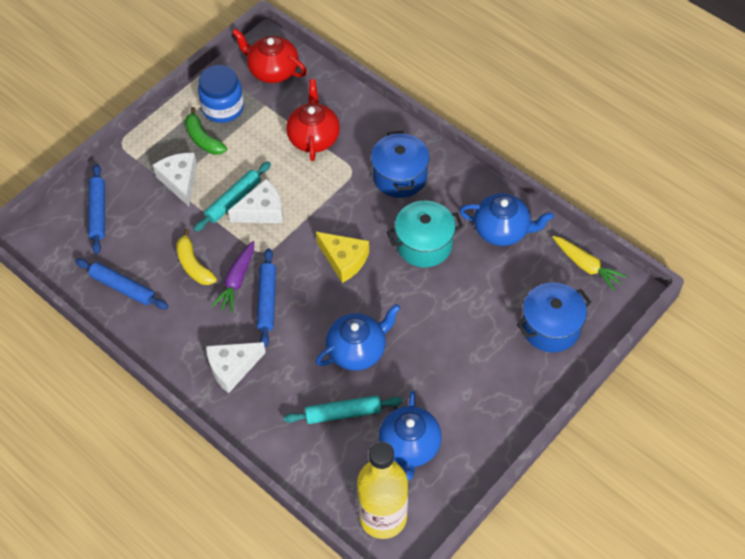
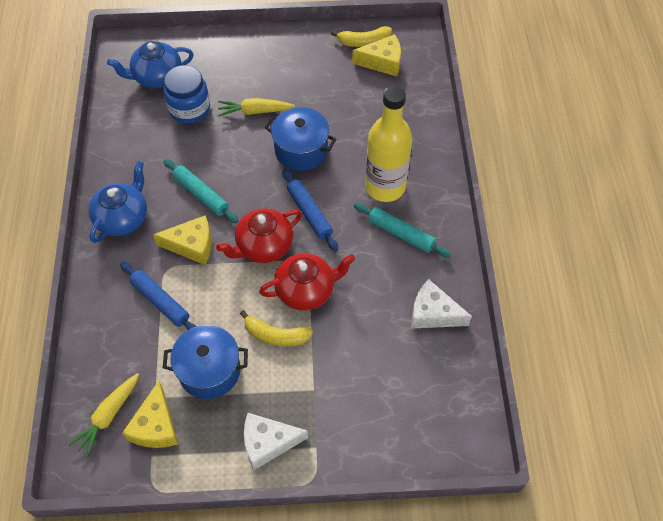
blue rolling pin: 3 -> 2
blue teapot: 3 -> 2
green banana: 1 -> 0
purple carrot: 1 -> 0
turquoise pot: 1 -> 0
white cheese: 3 -> 2
yellow banana: 1 -> 2
yellow carrot: 1 -> 2
yellow cheese: 1 -> 3

